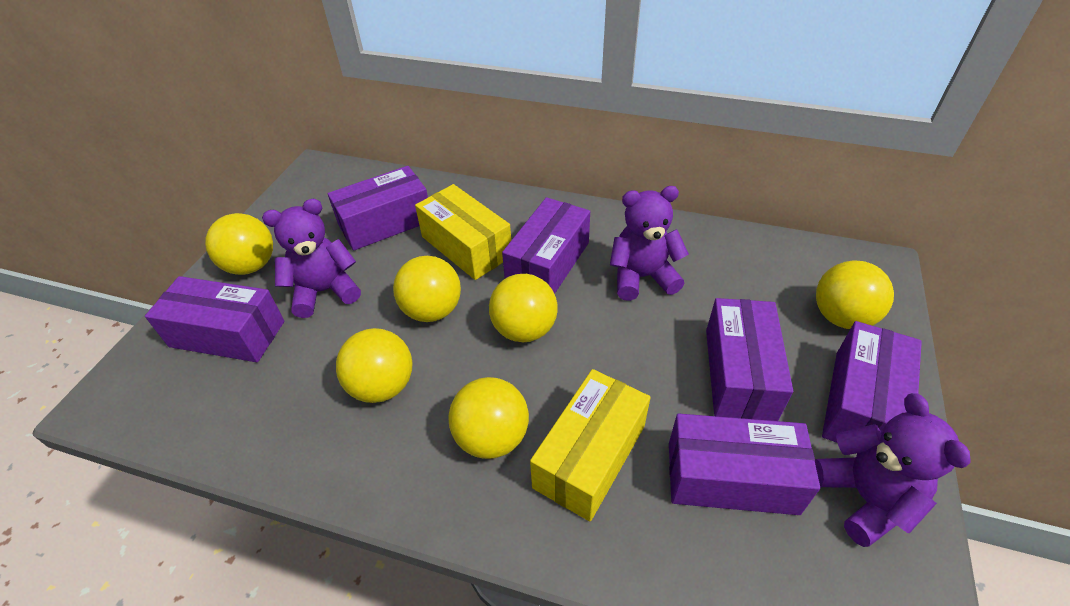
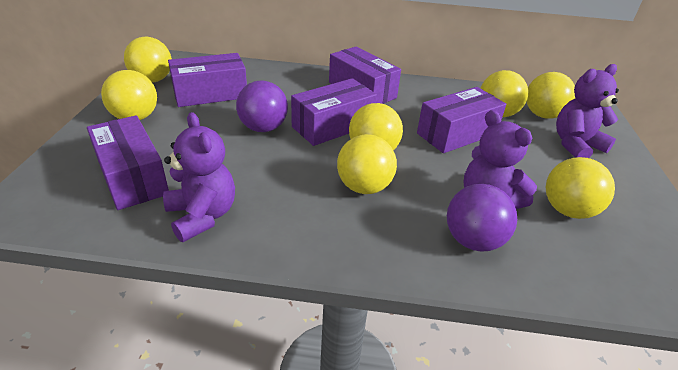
purple ball: 0 -> 2
purple box: 6 -> 5
yellow ball: 6 -> 7
yellow box: 2 -> 0

